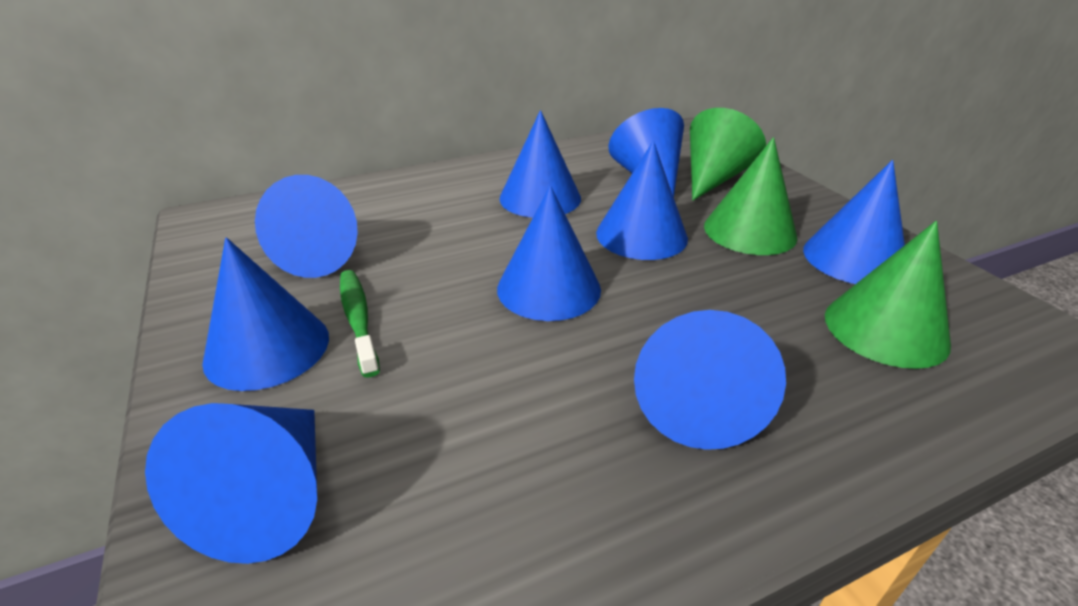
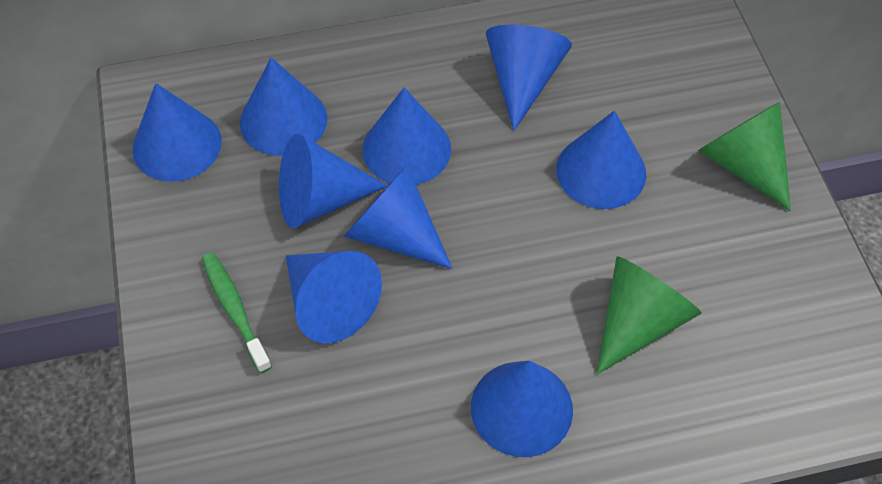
green cone: 3 -> 2

